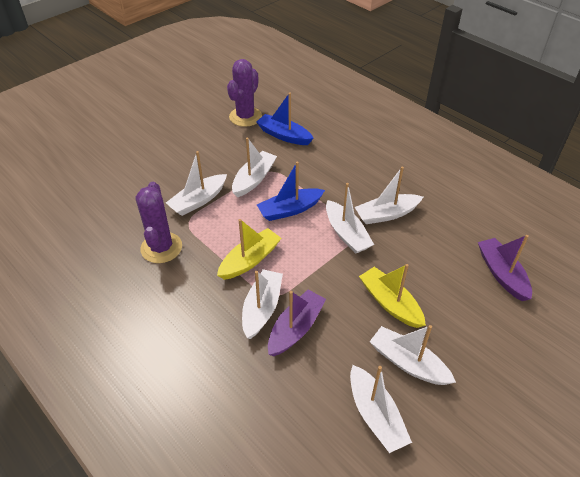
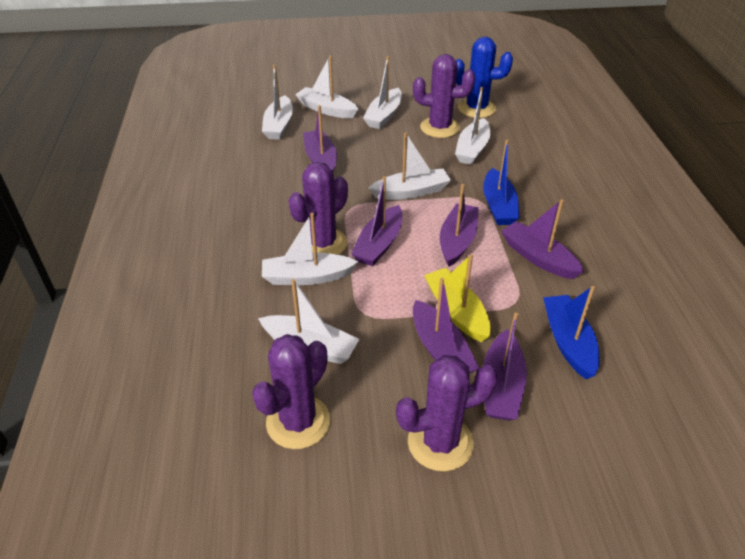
blue cactus: 0 -> 1
purple boat: 2 -> 6
purple cactus: 2 -> 4
yellow boat: 2 -> 1

